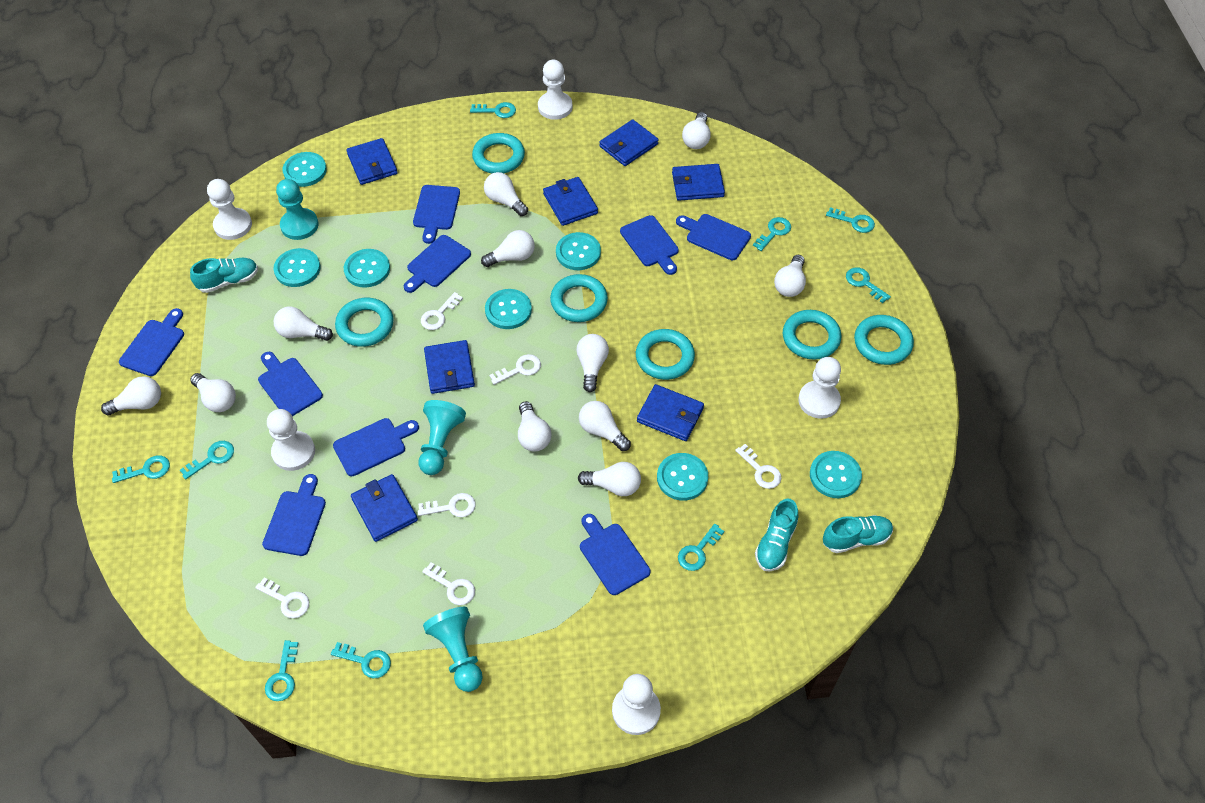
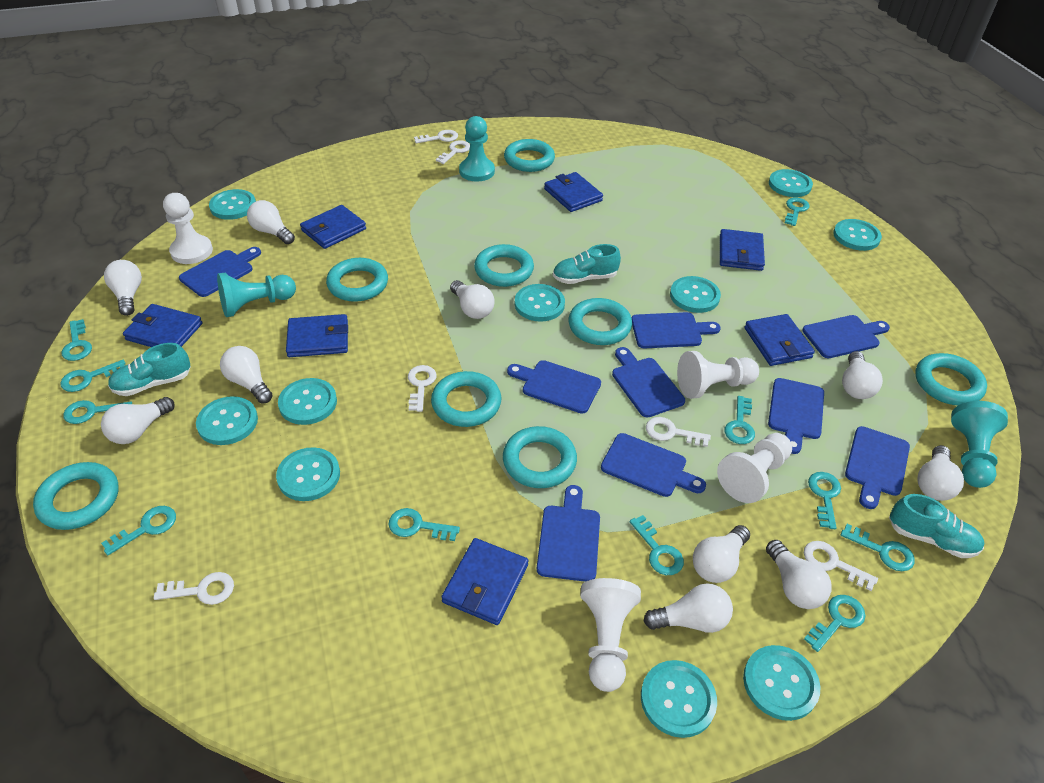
turquoise button: 7 -> 10
turquoise key: 9 -> 11
turquoise ring: 6 -> 8
white light bulb: 11 -> 10
white pawn: 5 -> 4

